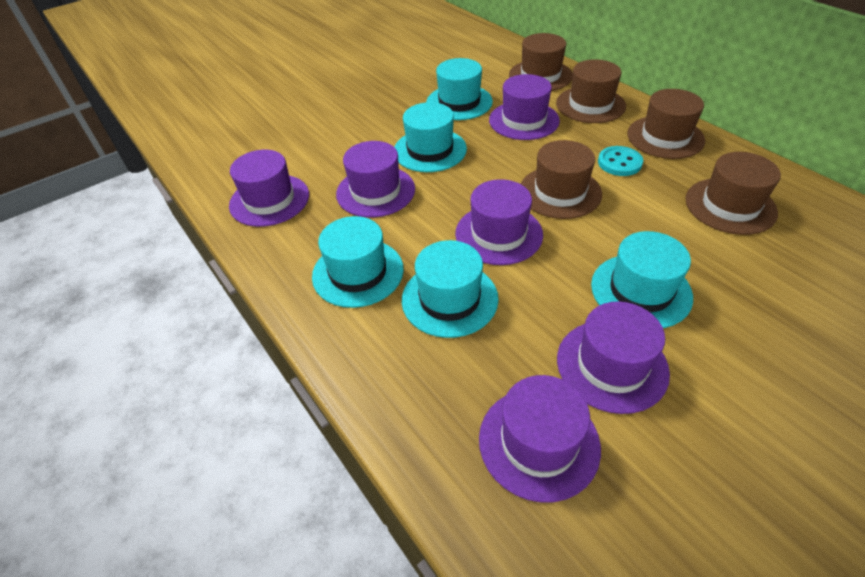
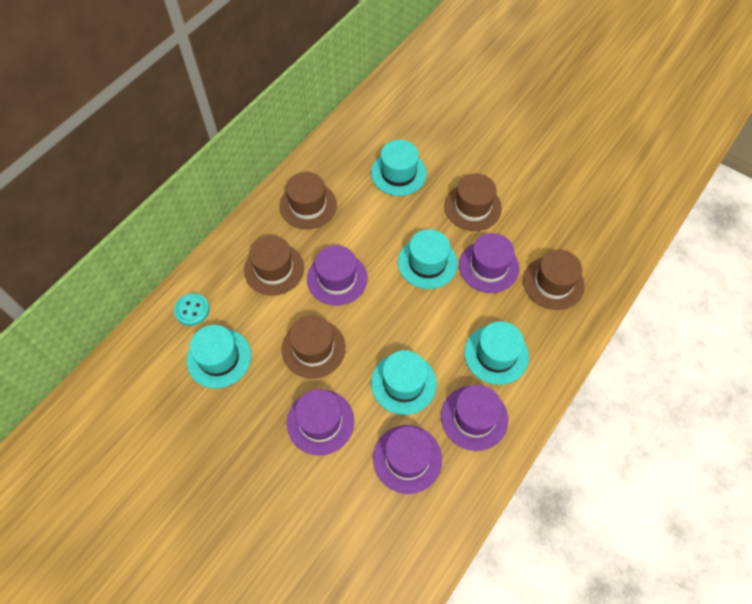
purple hat: 6 -> 5

